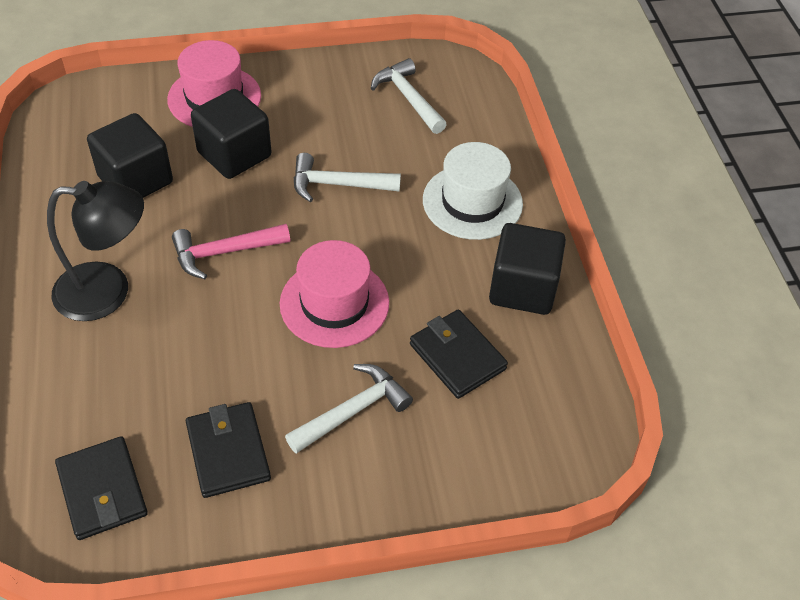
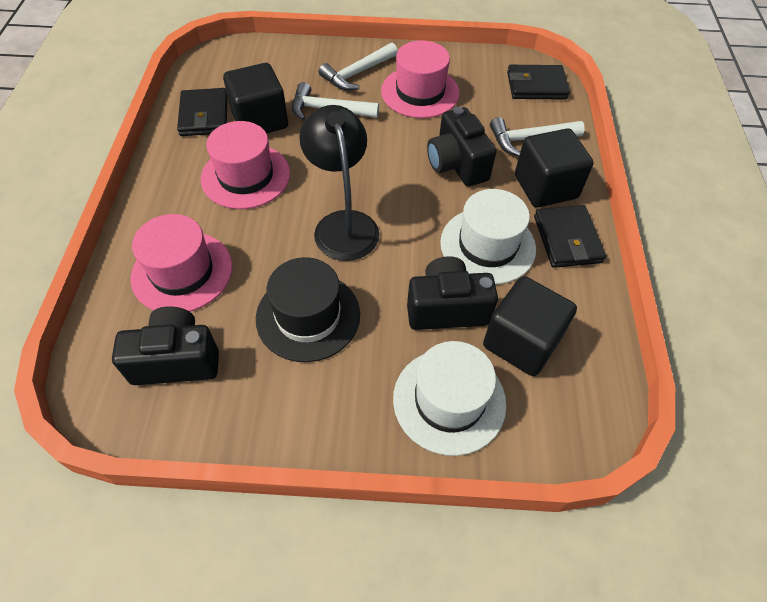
black camera: 0 -> 3
black hat: 0 -> 1
pink hammer: 1 -> 0
pink hat: 2 -> 3
white hat: 1 -> 2

